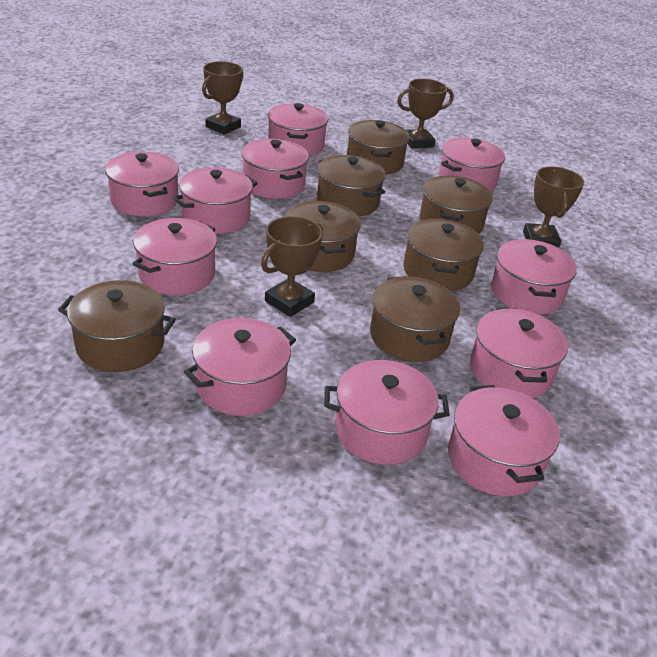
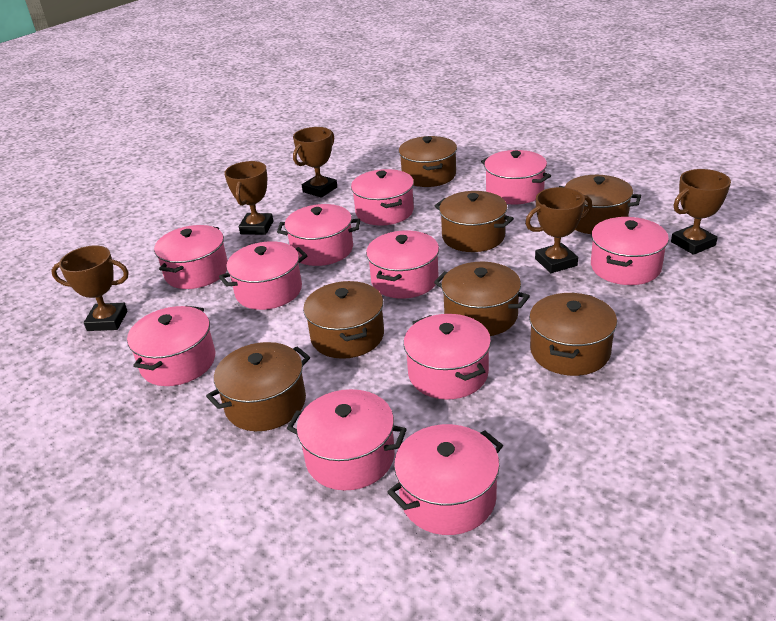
brown trophy: 4 -> 5

